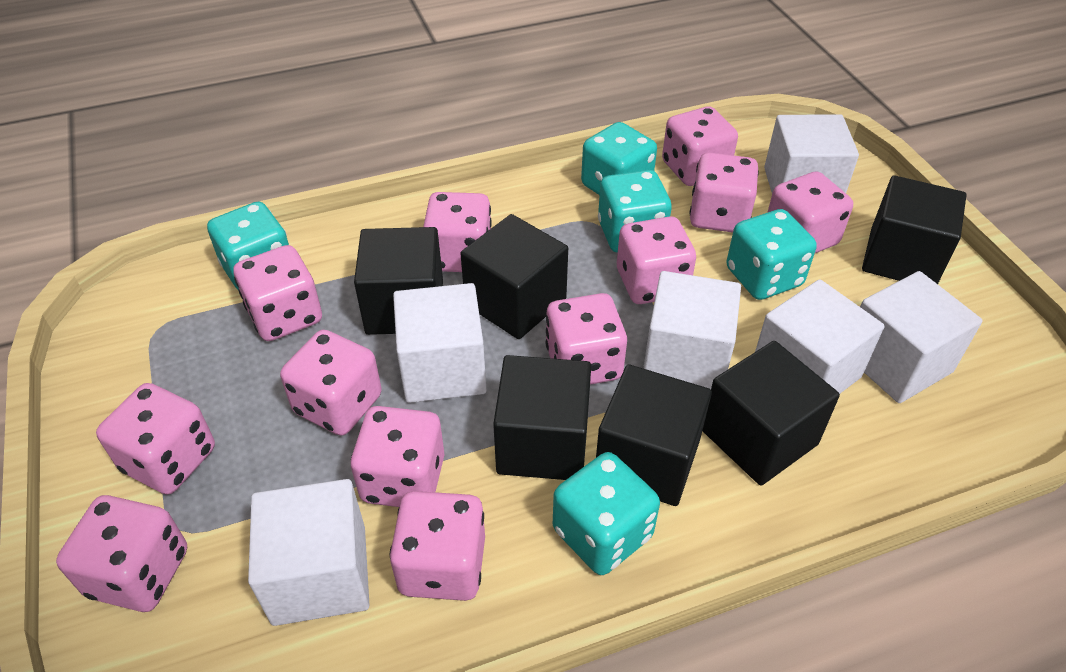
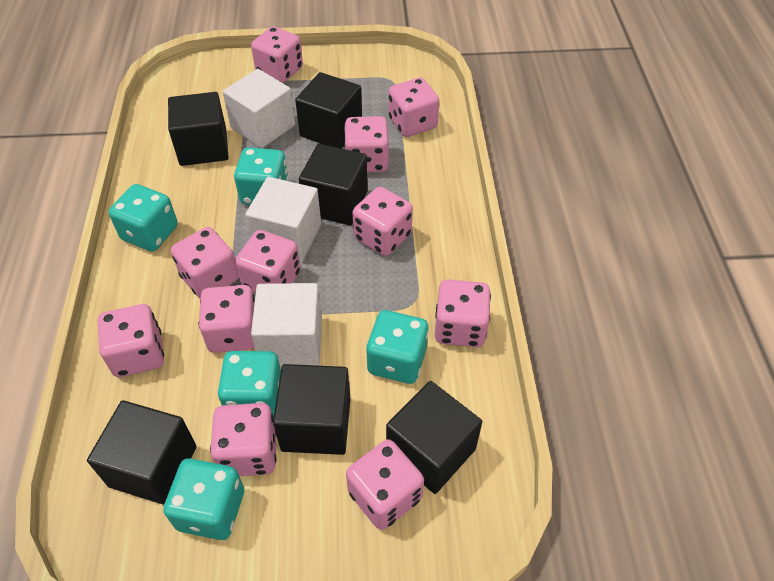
pink dice: 12 -> 11
white cube: 6 -> 3

